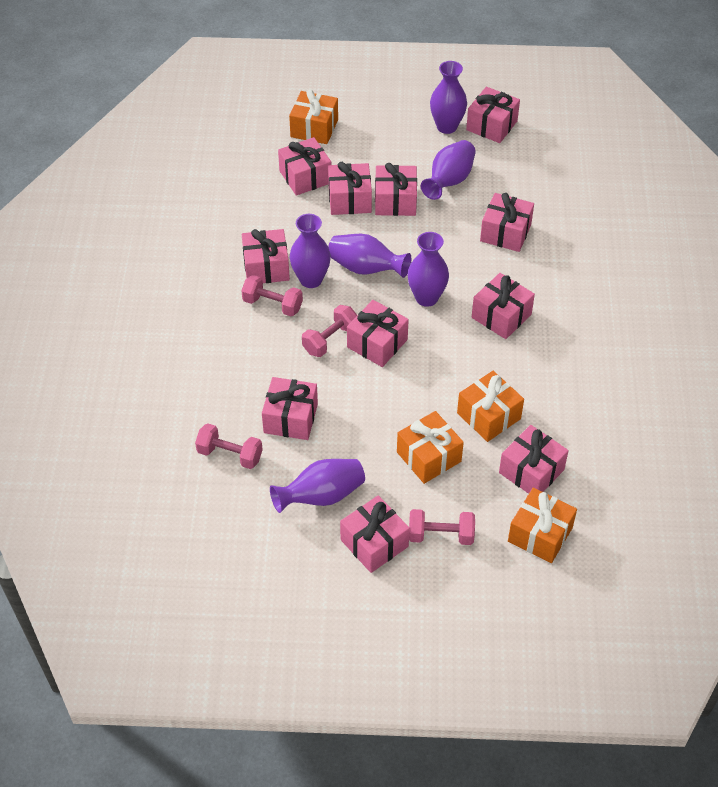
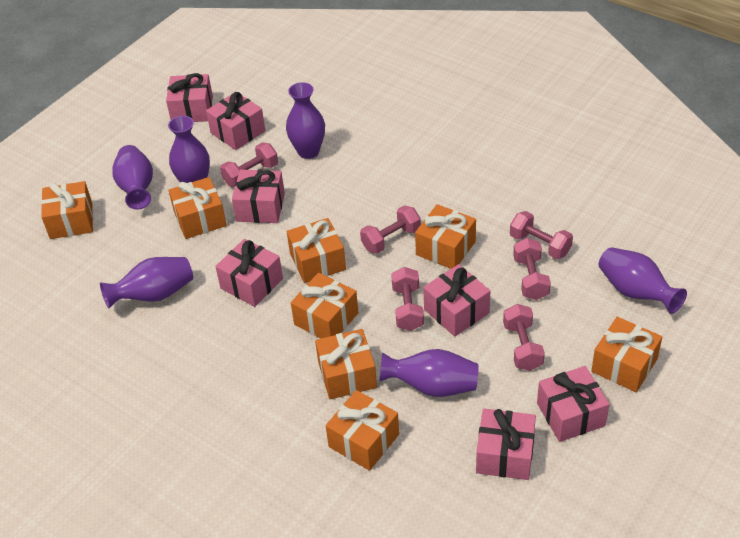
orange gift: 4 -> 8
pink dumbbell: 4 -> 6
pink gift: 11 -> 7

